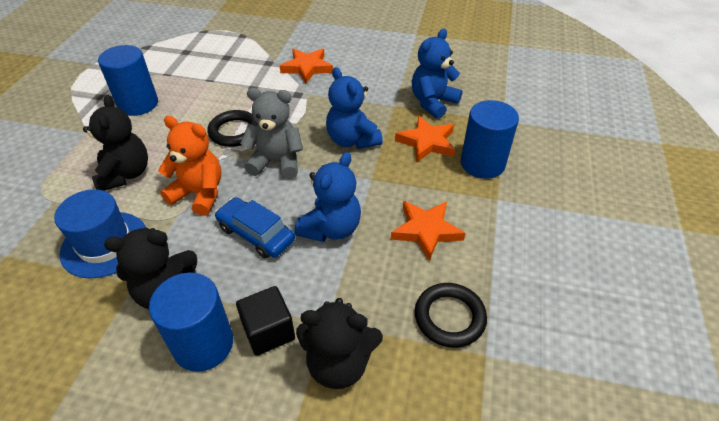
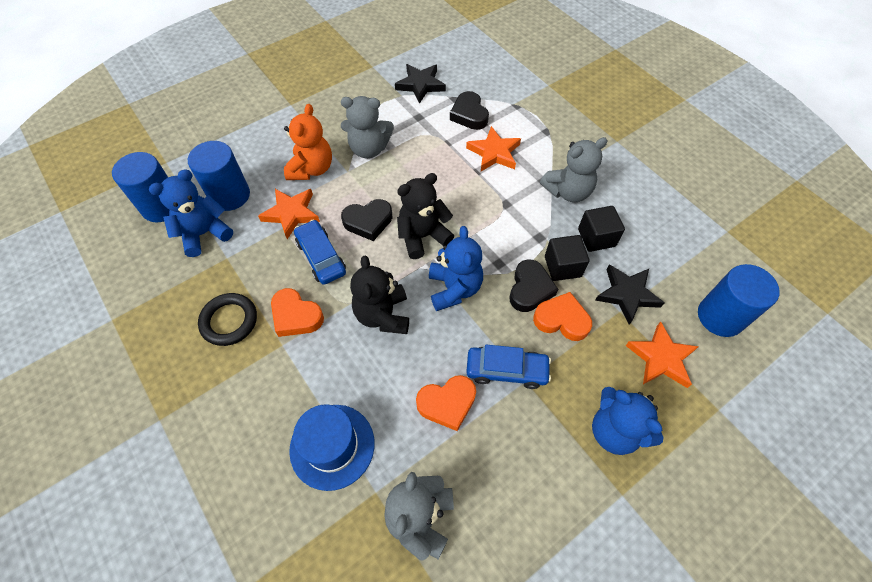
black cube: 1 -> 2
black heart: 0 -> 3
black ring: 2 -> 1
black star: 0 -> 2
black teddy bear: 3 -> 2
blue car: 1 -> 2
grey teddy bear: 1 -> 3
orange heart: 0 -> 3

